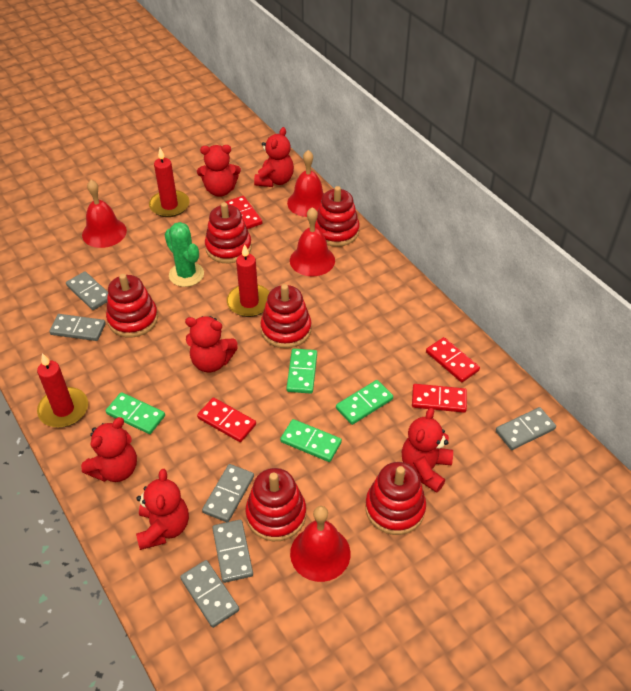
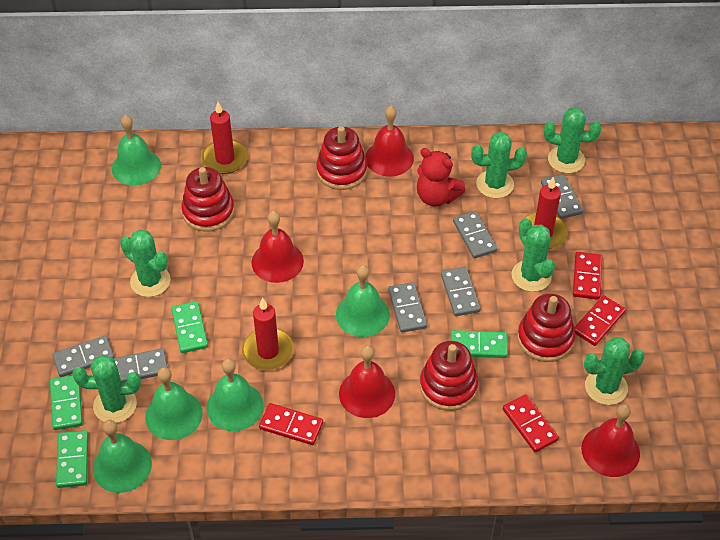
green bell: 0 -> 5
green cactus: 1 -> 6
red stacking toy: 6 -> 4
red teddy bear: 6 -> 1

